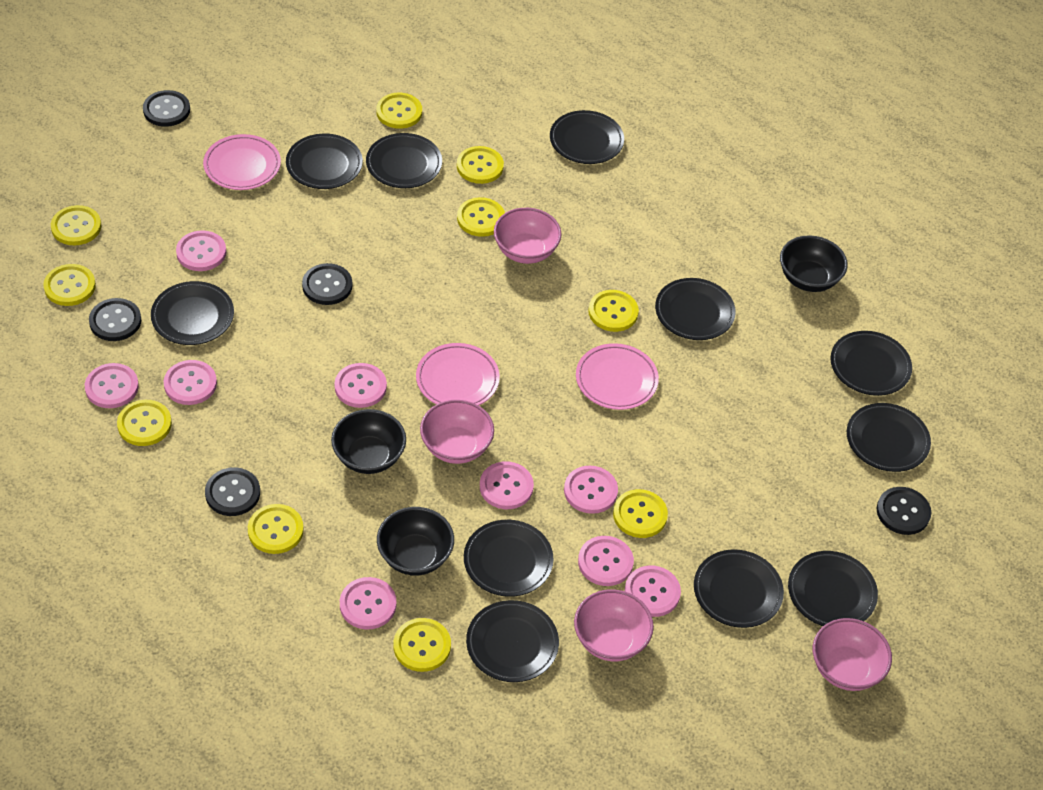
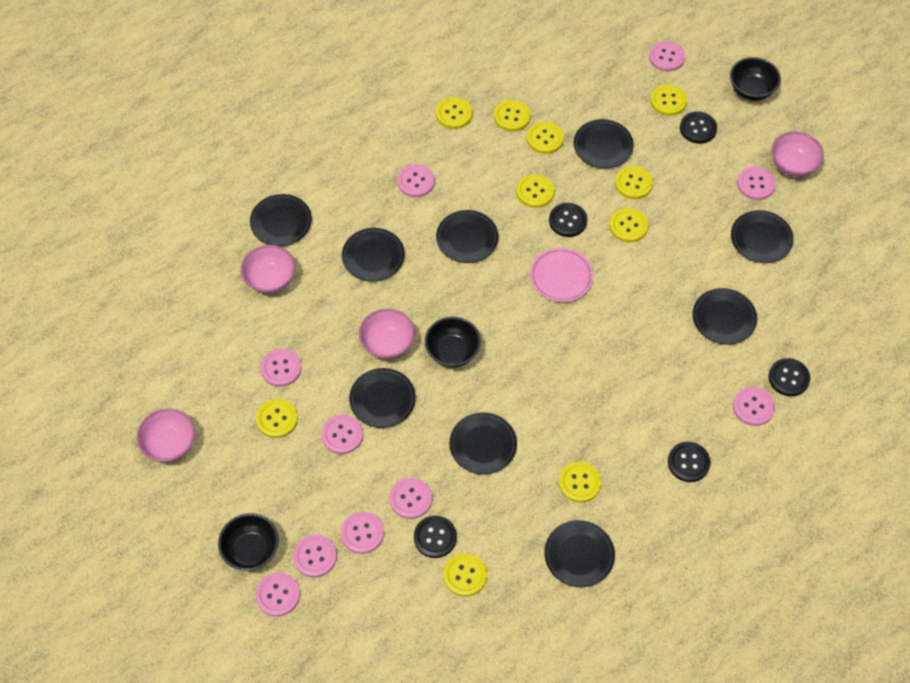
black plate: 11 -> 9
pink button: 9 -> 10
pink plate: 3 -> 1

